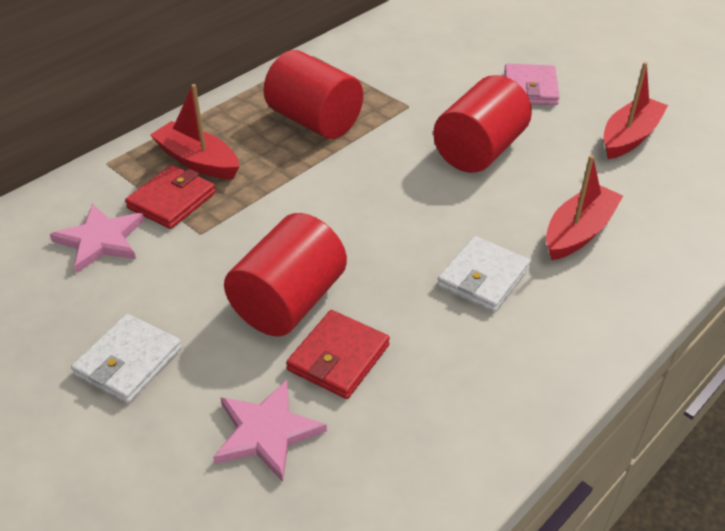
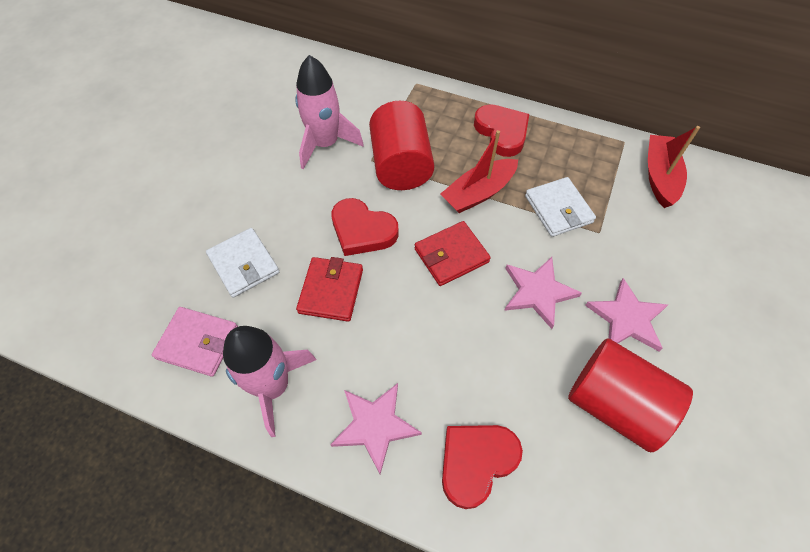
pink rocket: 0 -> 2
pink star: 2 -> 3
red boat: 3 -> 2
red cylinder: 3 -> 2
red heart: 0 -> 3

